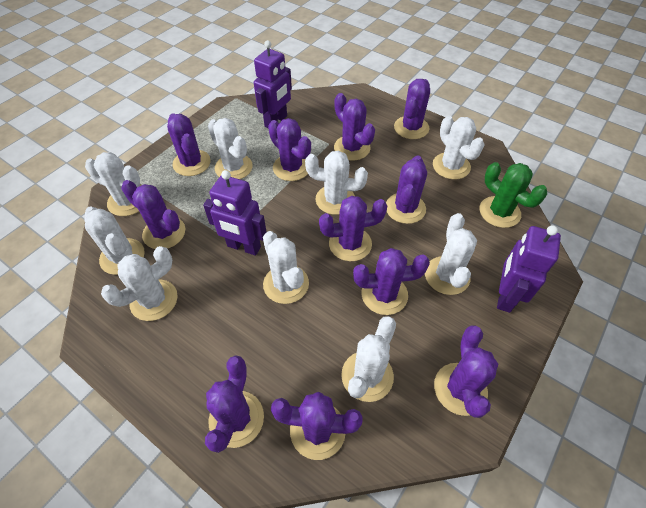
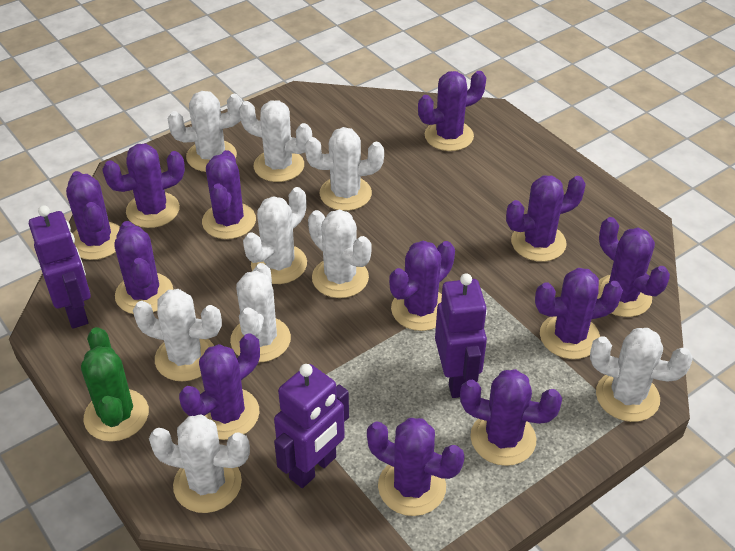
purple cactus: 11 -> 12

